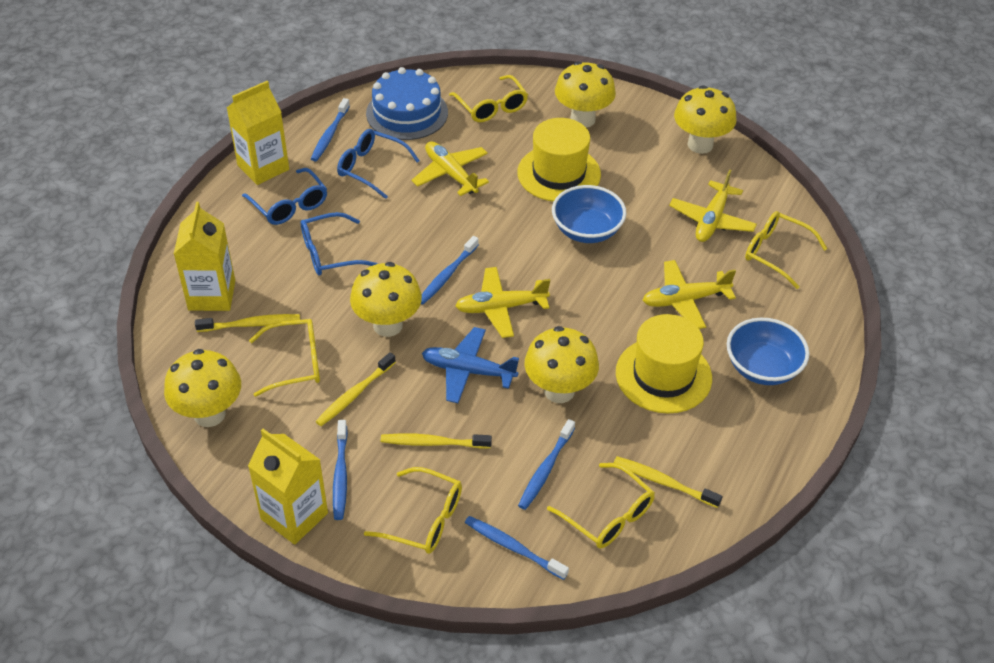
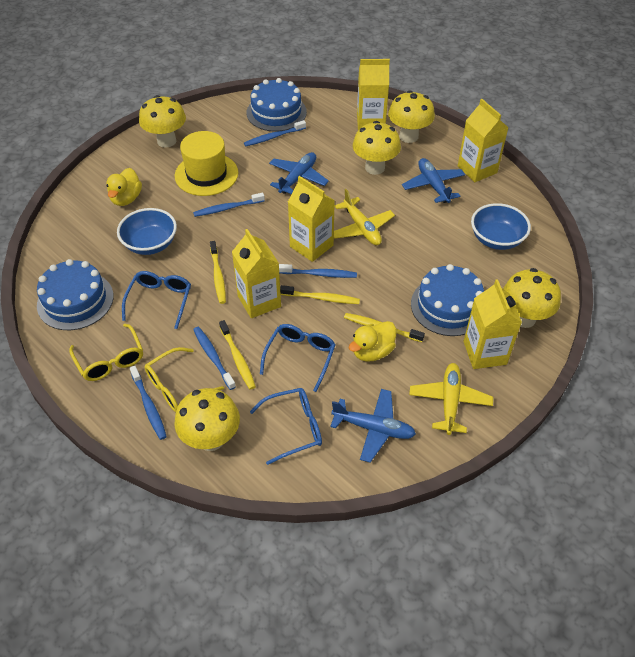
blue cake: 1 -> 3
blue plane: 1 -> 3
yellow carton: 3 -> 5
yellow duck: 0 -> 2
yellow glasses: 5 -> 2
yellow hat: 2 -> 1
yellow plane: 4 -> 2

